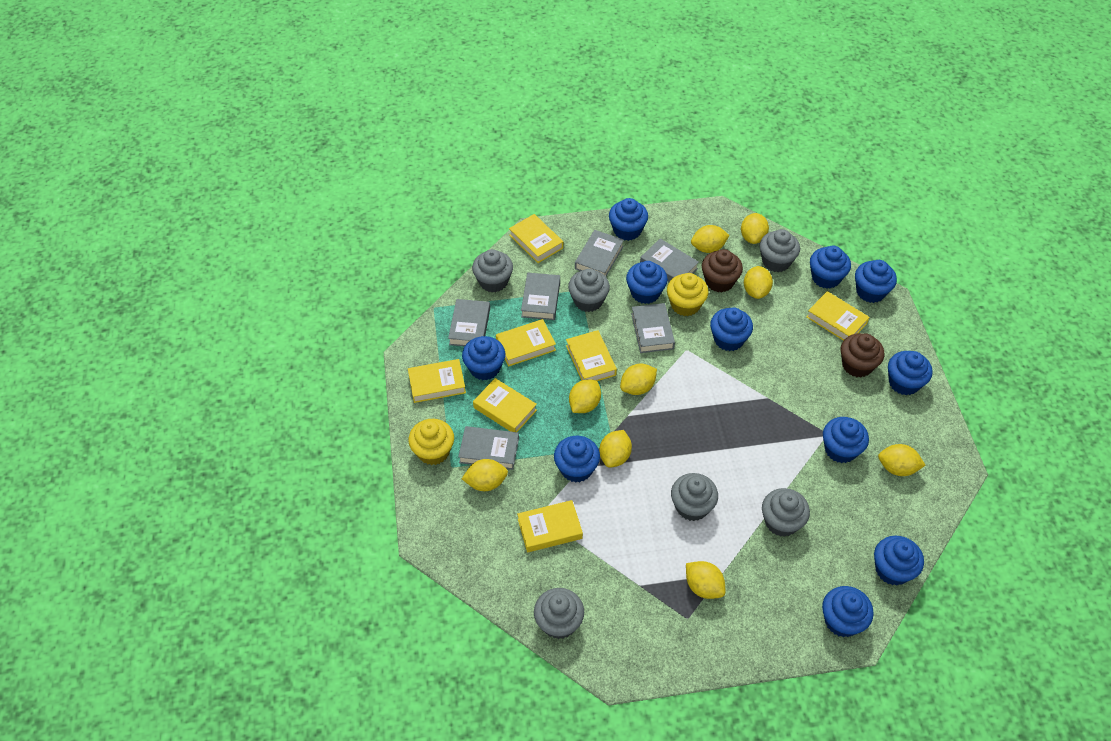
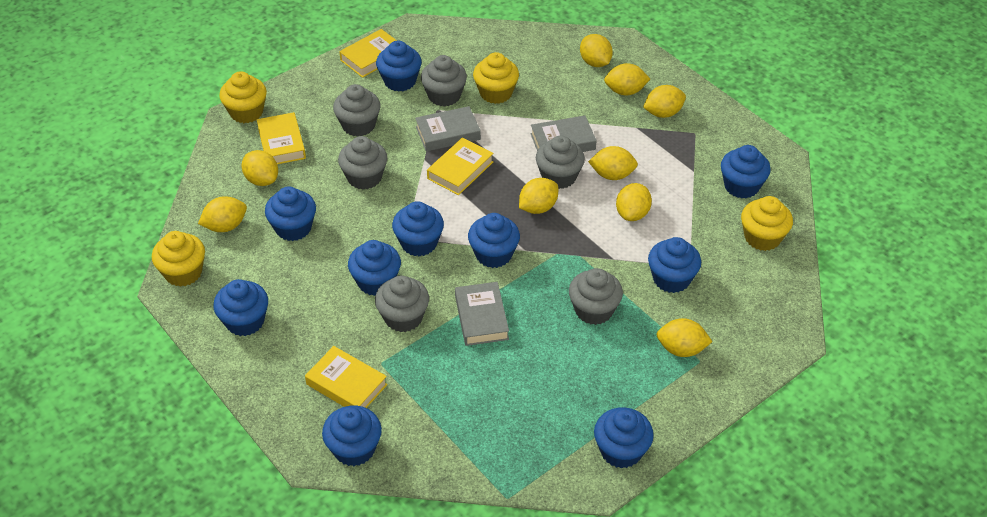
blue cupcake: 11 -> 10
brown cupcake: 2 -> 0
grey book: 6 -> 3
yellow book: 7 -> 4
yellow cupcake: 2 -> 4

